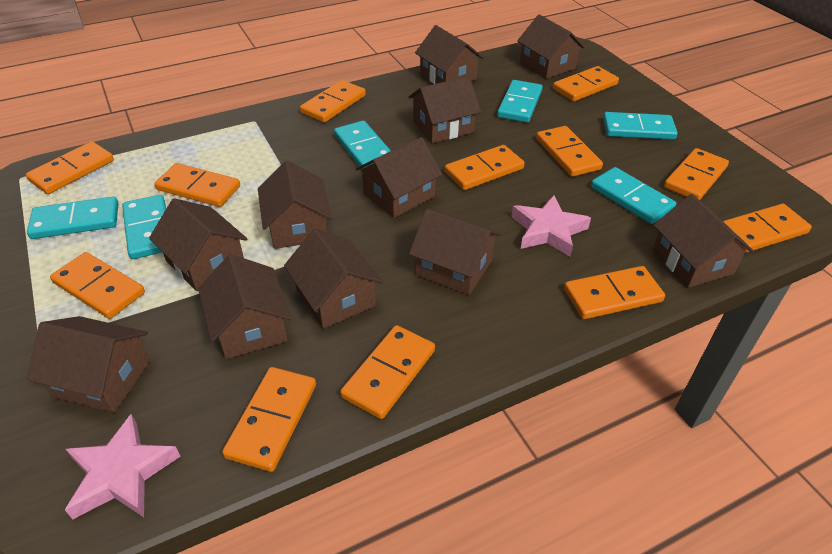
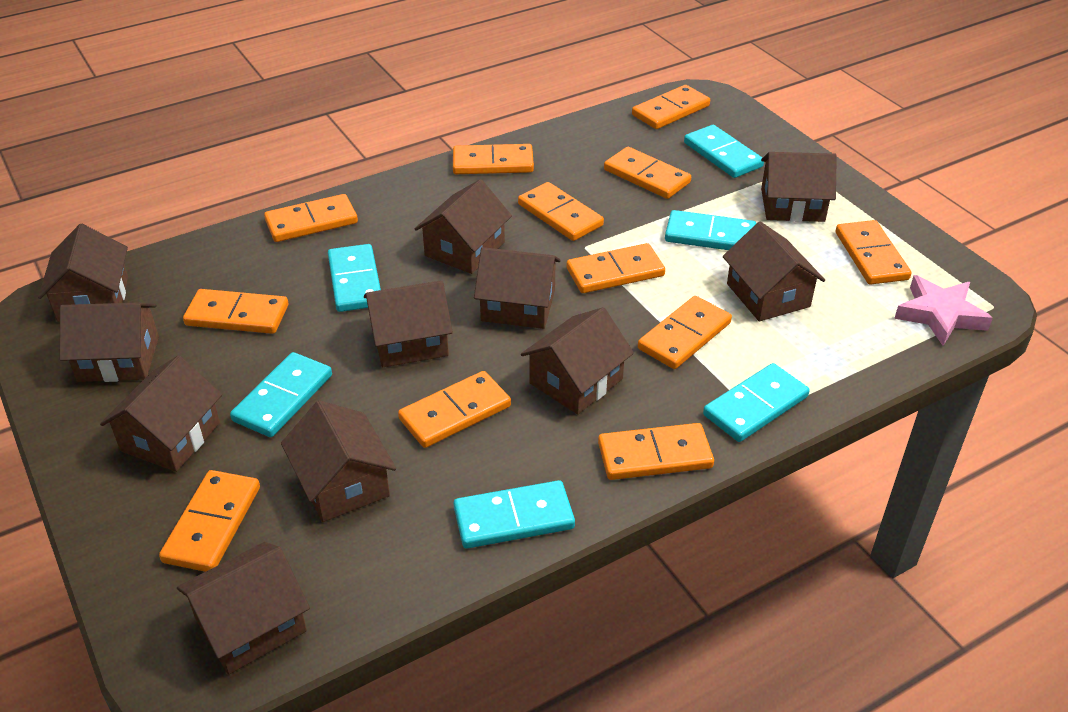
pink star: 2 -> 1

